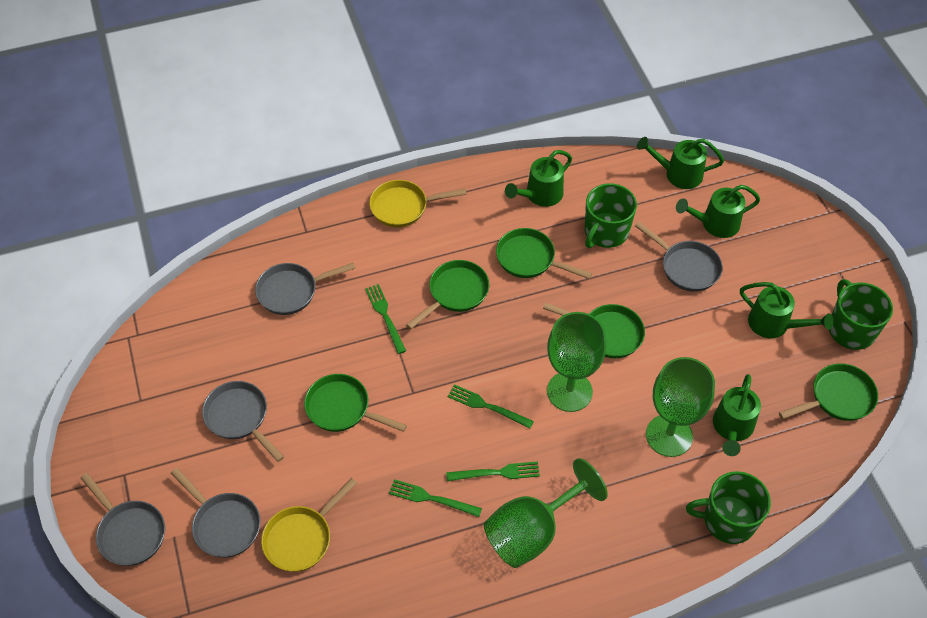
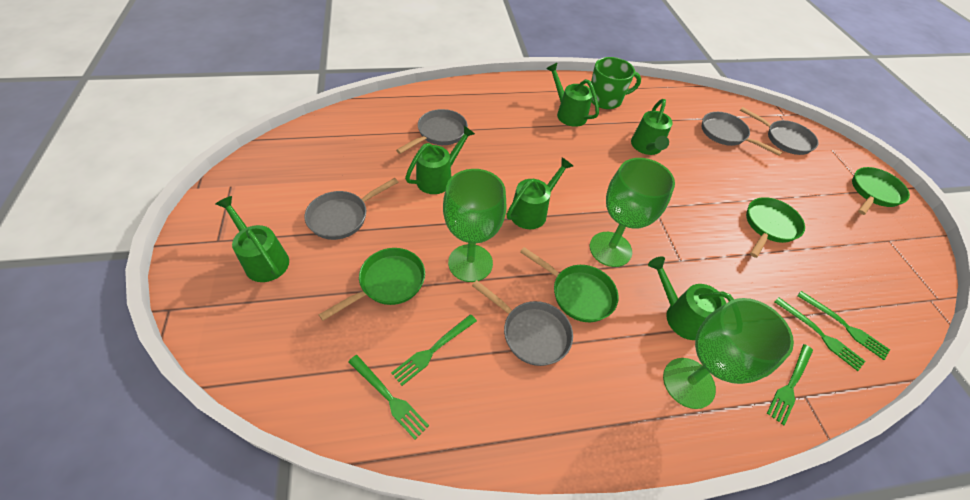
green fork: 4 -> 5
green mug: 3 -> 1
green pan: 5 -> 4
green watering can: 5 -> 6
yellow pan: 2 -> 0

